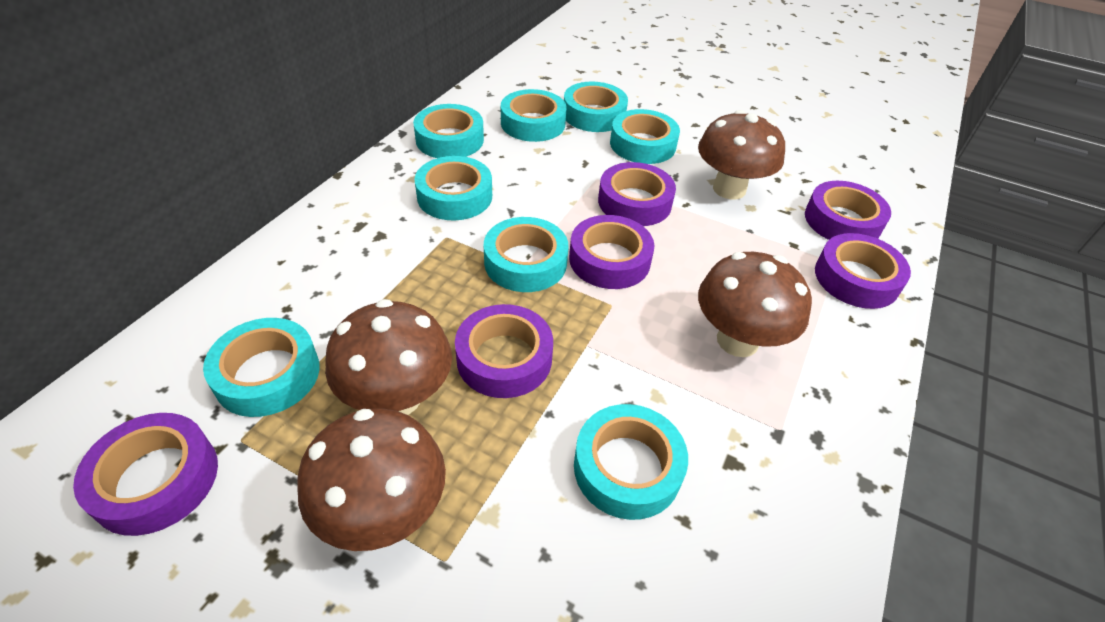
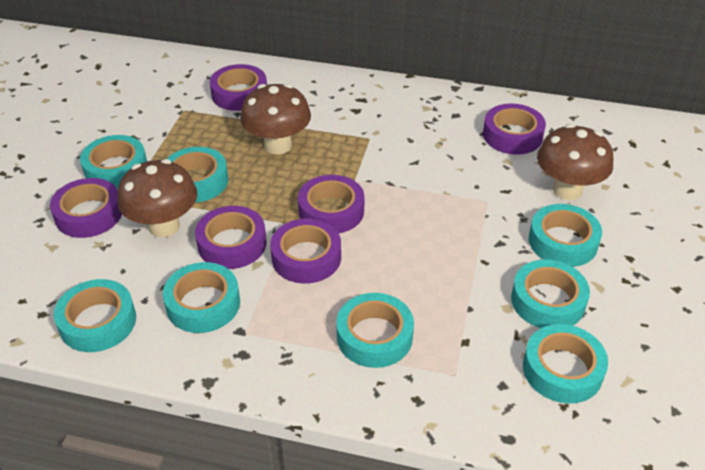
brown mushroom: 4 -> 3

